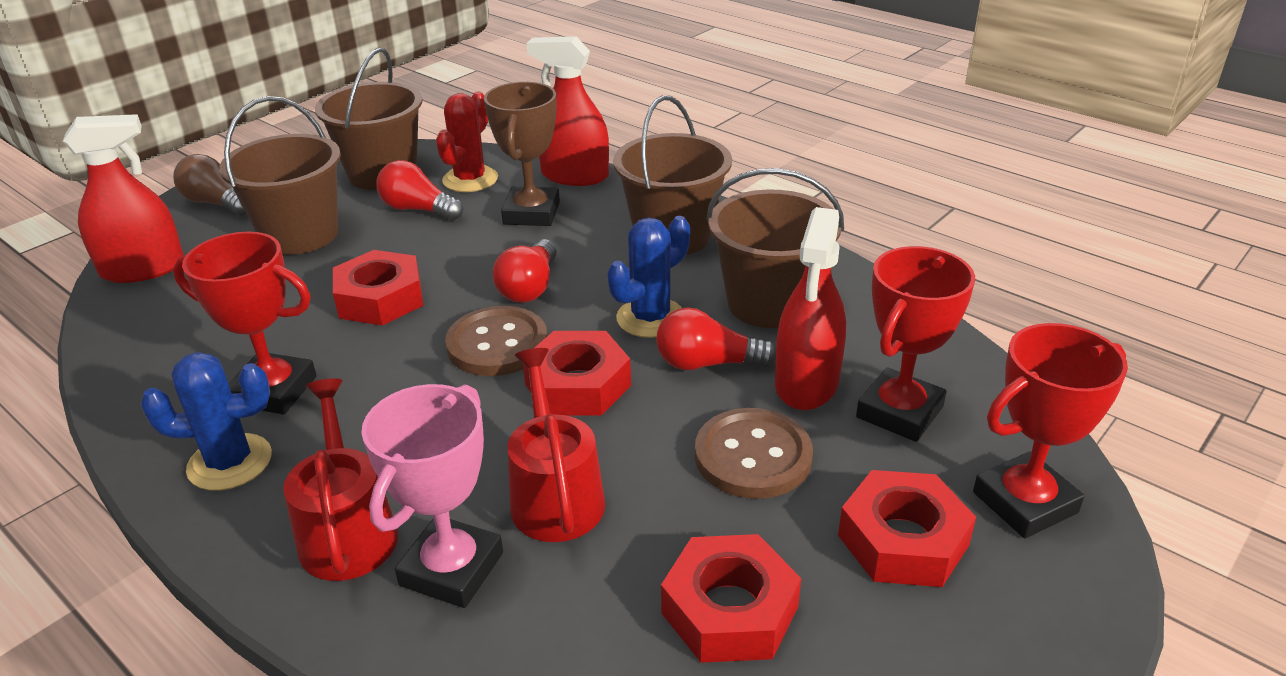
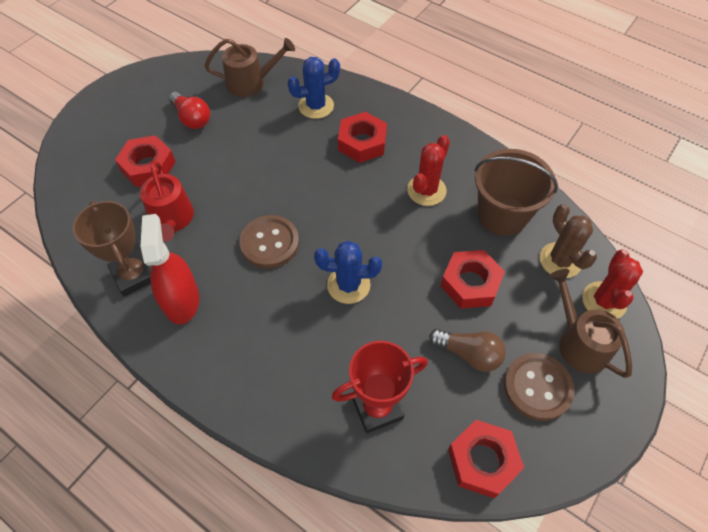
brown bucket: 4 -> 1
brown cactus: 0 -> 1
brown watering can: 0 -> 2
pink trophy: 1 -> 0
red cactus: 1 -> 2
red light bulb: 3 -> 1
red spray bottle: 3 -> 1
red trophy: 3 -> 1
red watering can: 2 -> 1

